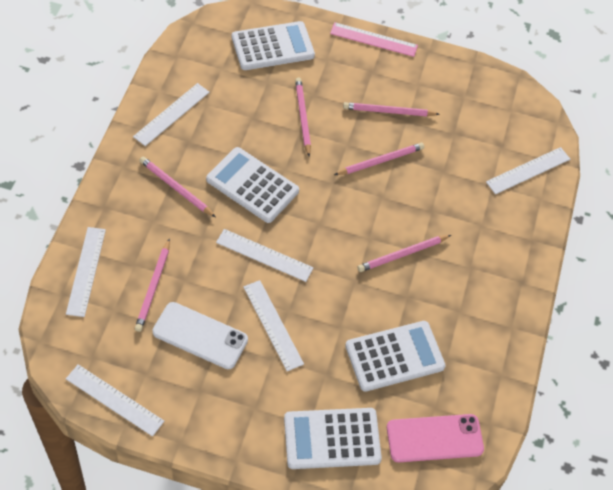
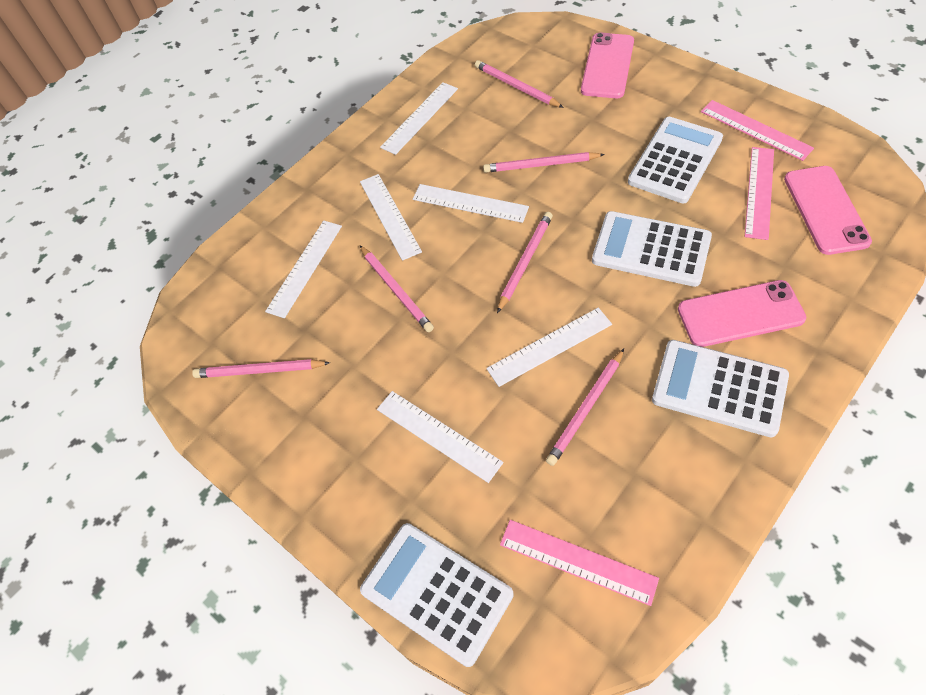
pink phone: 1 -> 3
pink ruler: 1 -> 3
white phone: 1 -> 0

